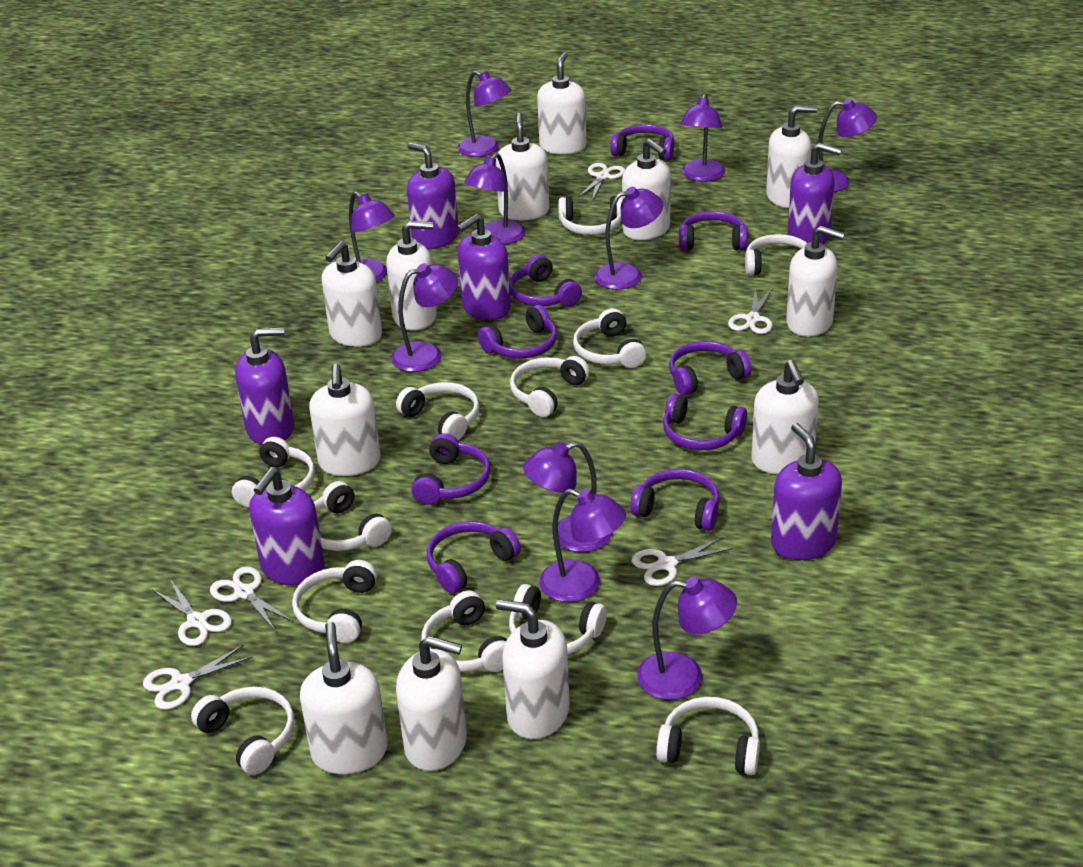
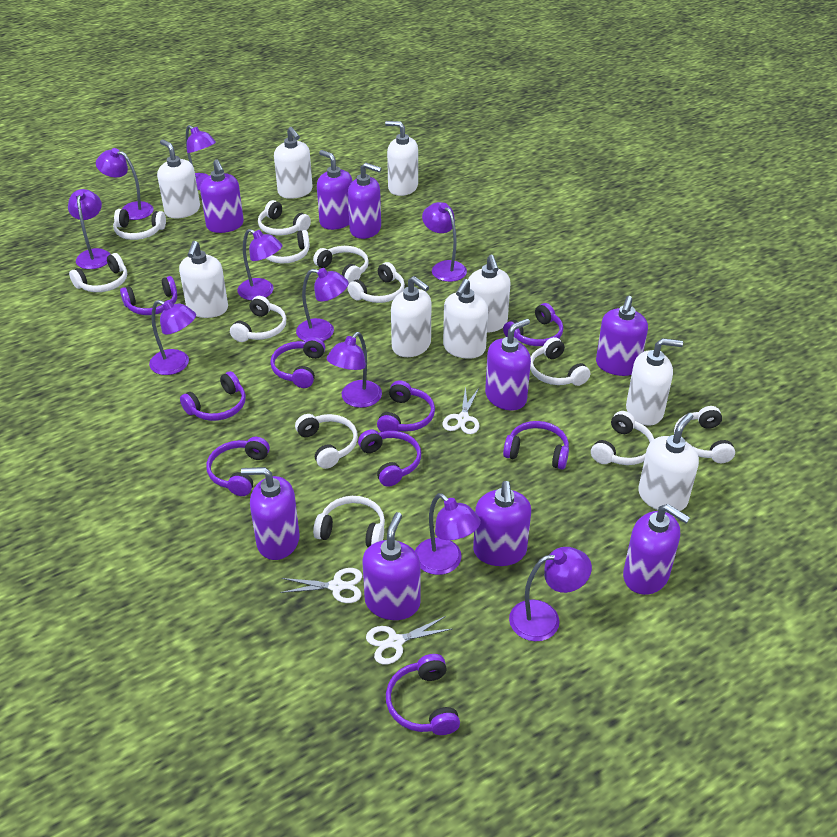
purple soap dispenser: 6 -> 9
white scissors: 6 -> 3
white soap dispenser: 12 -> 9

